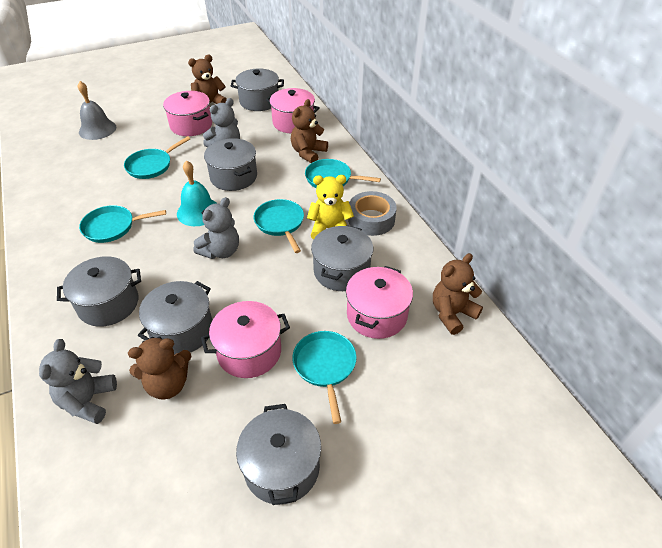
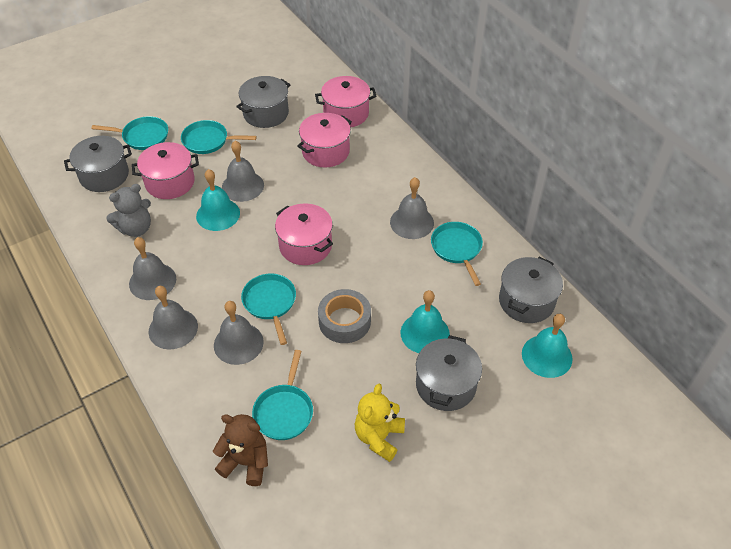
brown teddy bear: 4 -> 1
grey bell: 1 -> 5
grey pot: 6 -> 4
grey teddy bear: 3 -> 1
turquoise bell: 1 -> 3

